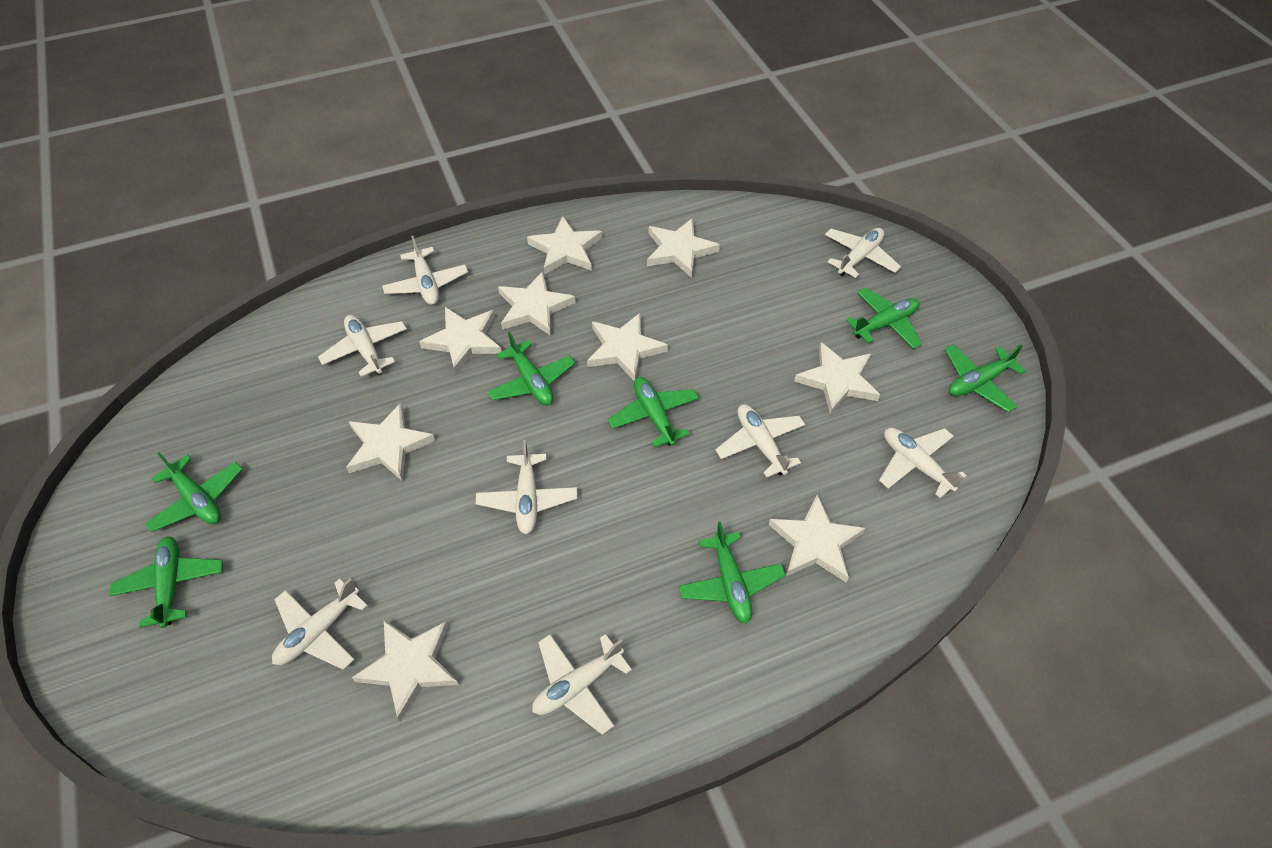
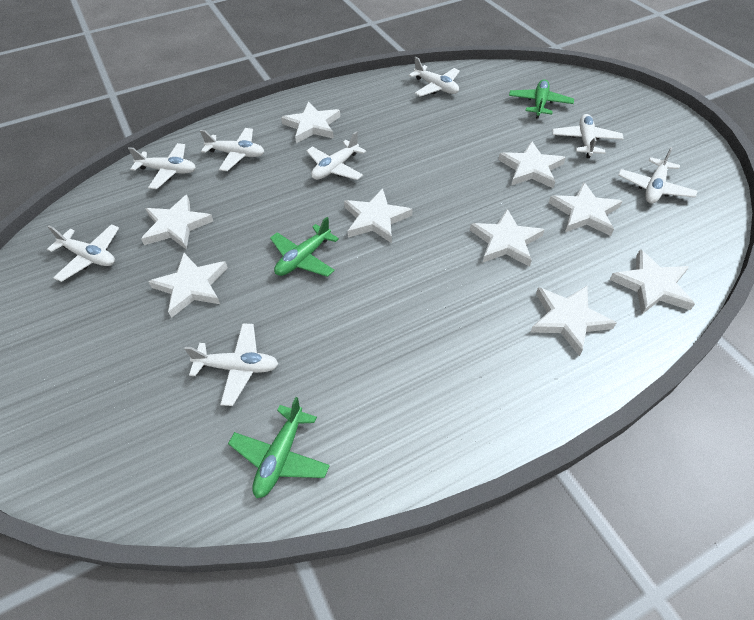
green plane: 7 -> 3

